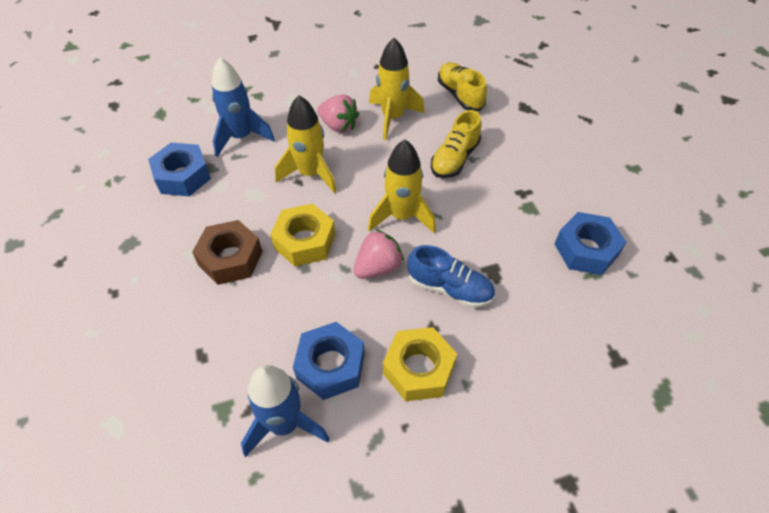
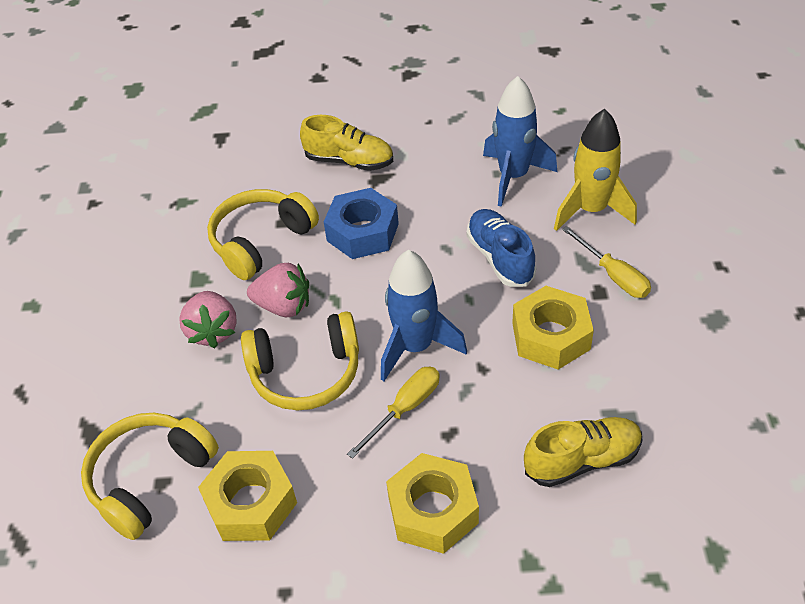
blue nut: 3 -> 1
brown nut: 1 -> 0
yellow headphones: 0 -> 3
yellow nut: 2 -> 3
yellow rocket: 3 -> 1
yellow screwdriver: 0 -> 2

